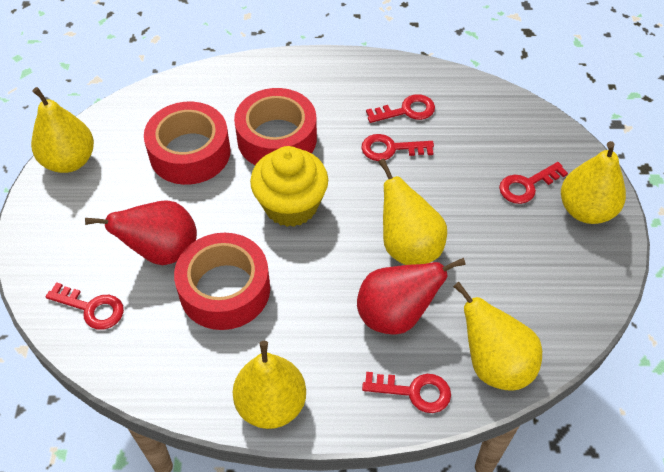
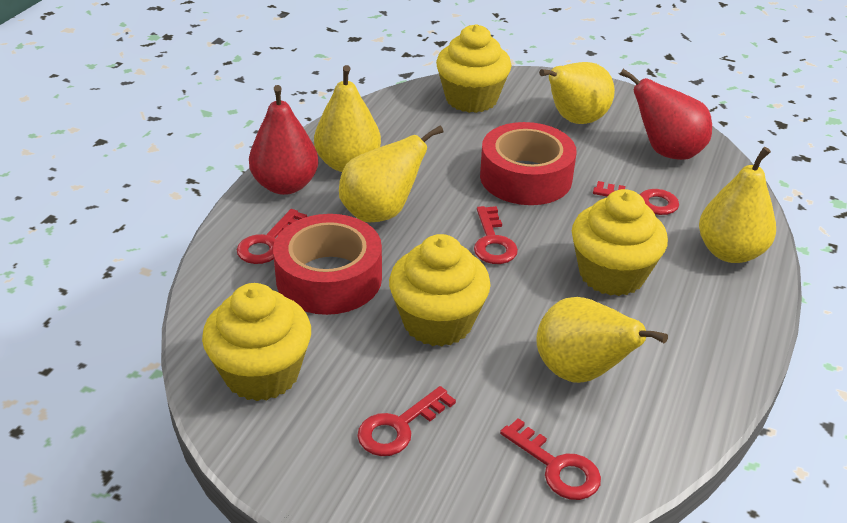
red tape: 3 -> 2
yellow cupcake: 1 -> 4

